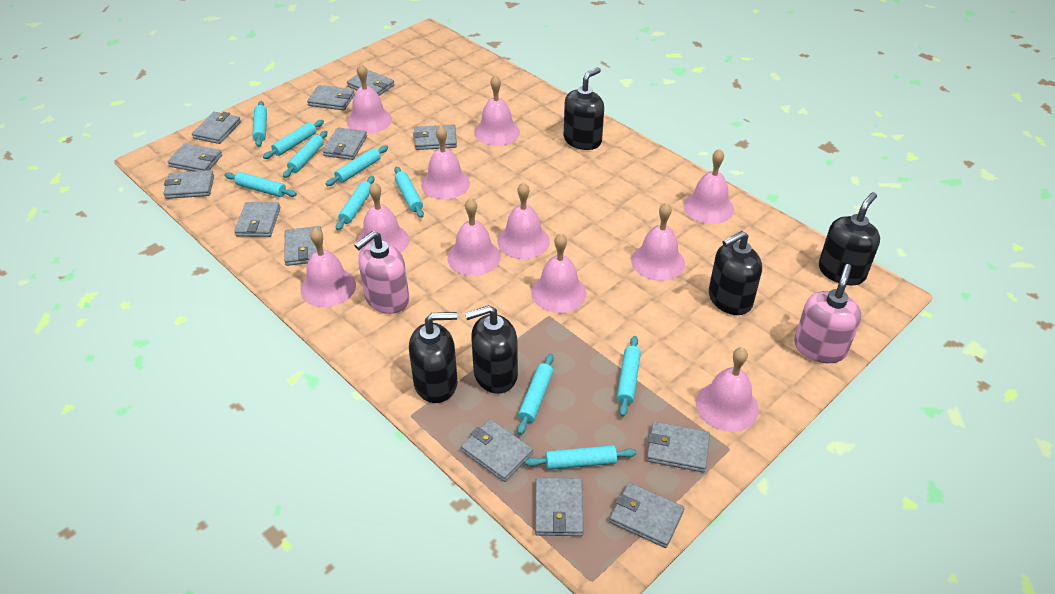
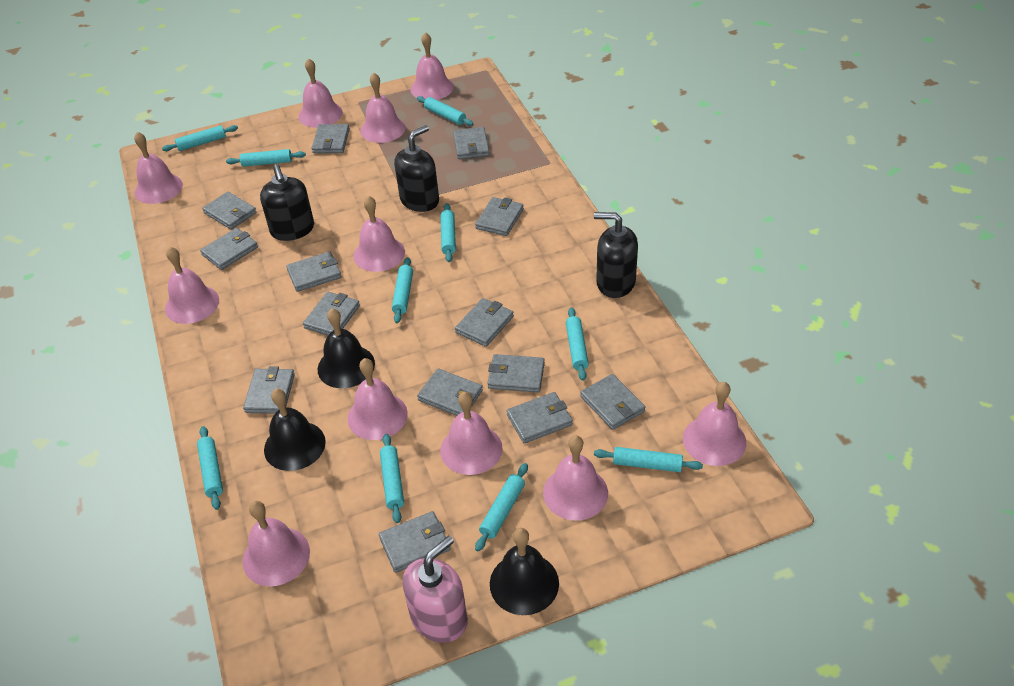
black bell: 0 -> 3
black soap dispenser: 5 -> 3
grey wallet: 13 -> 14
pink soap dispenser: 2 -> 1

